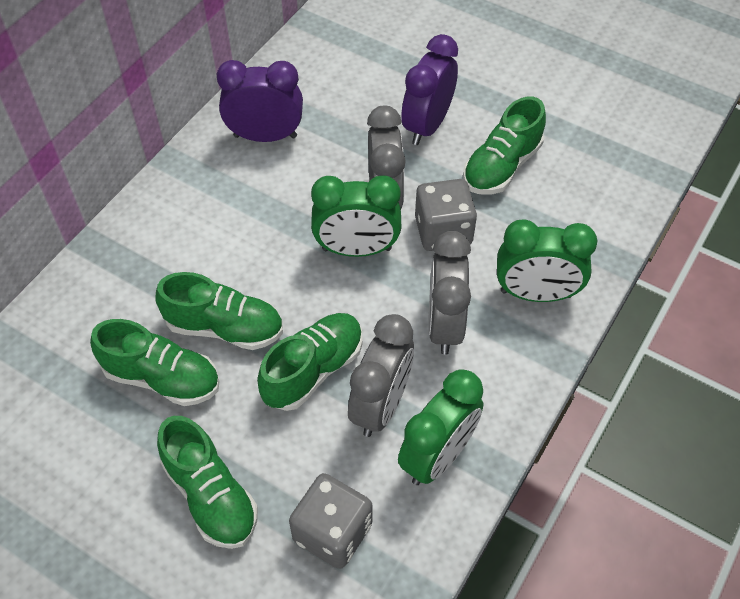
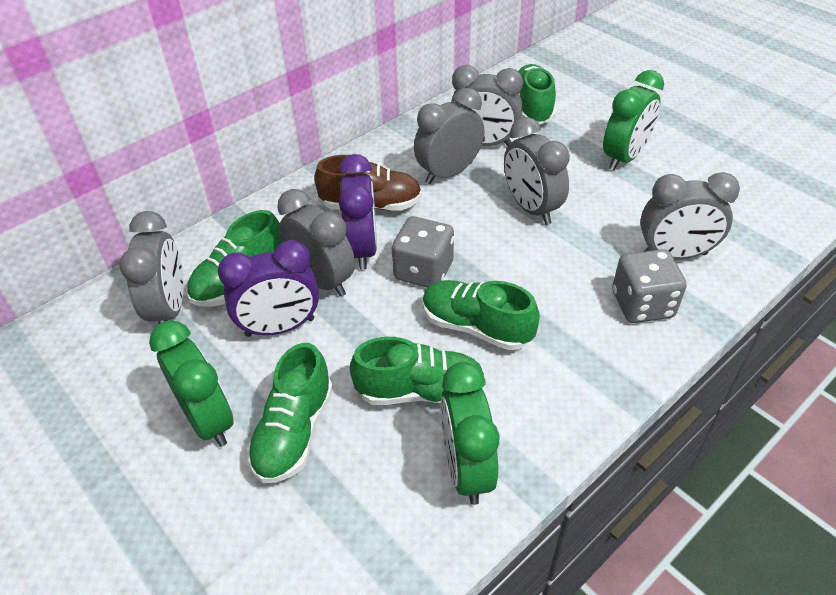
brown shoe: 0 -> 1
grey clock: 3 -> 6

